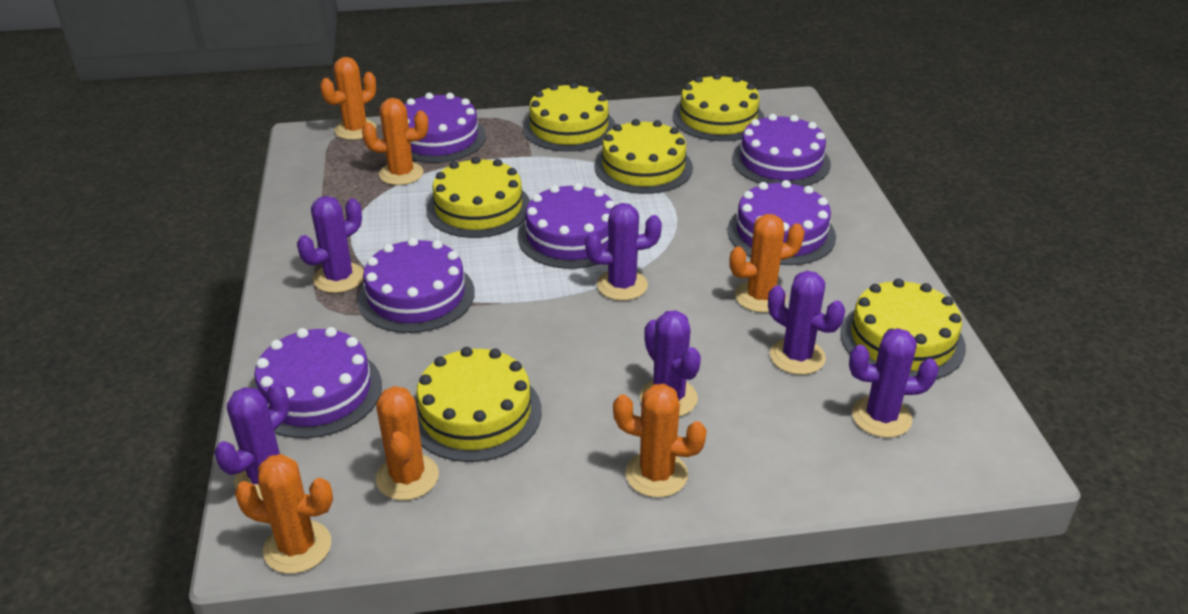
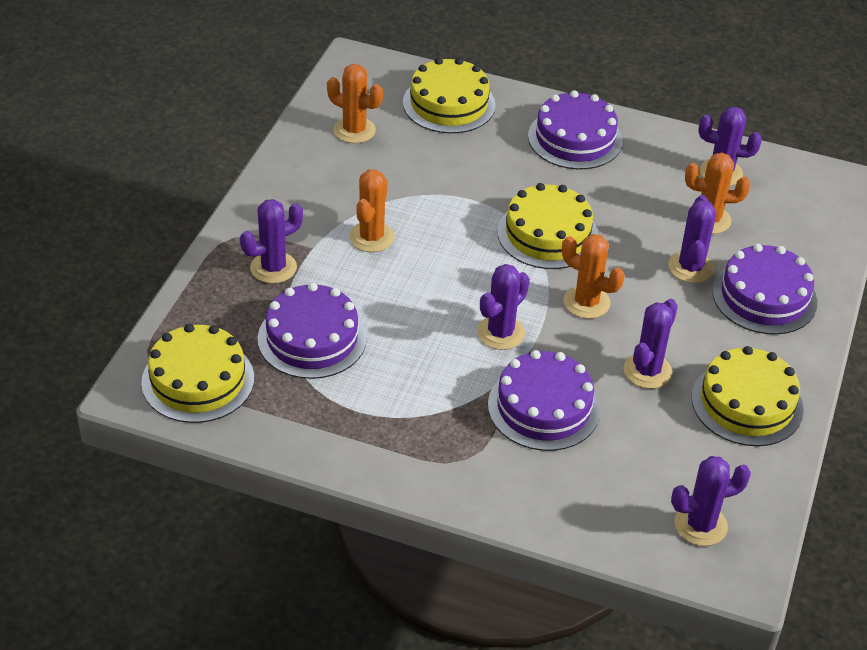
orange cactus: 6 -> 4
purple cake: 6 -> 4
yellow cake: 6 -> 4

